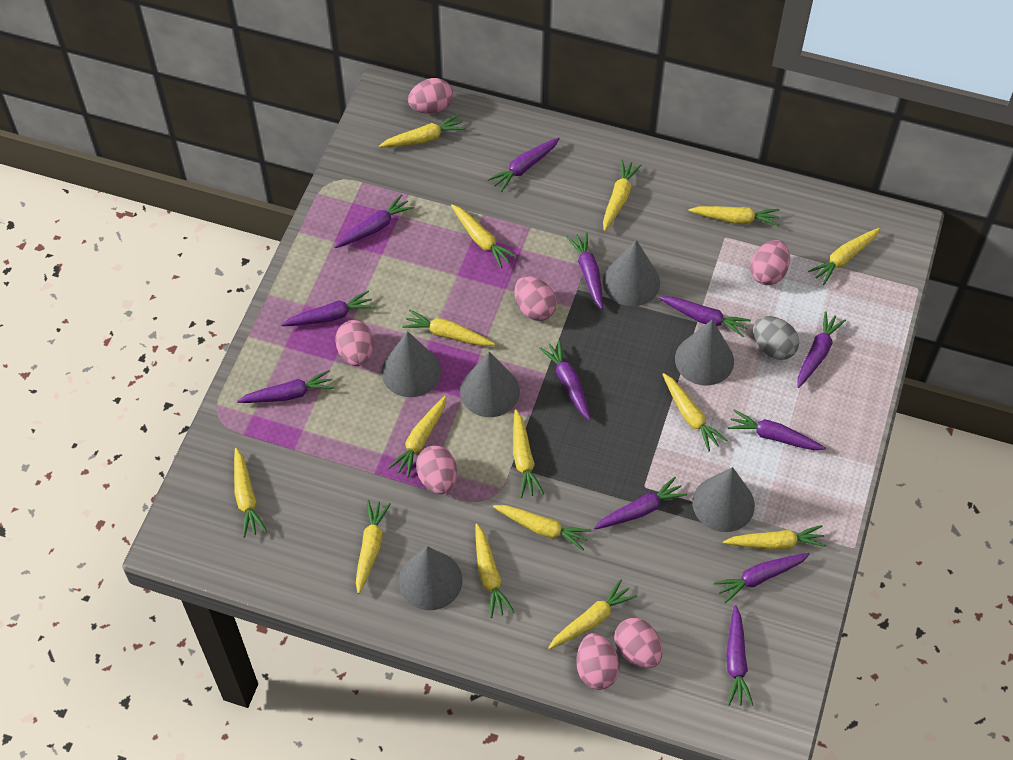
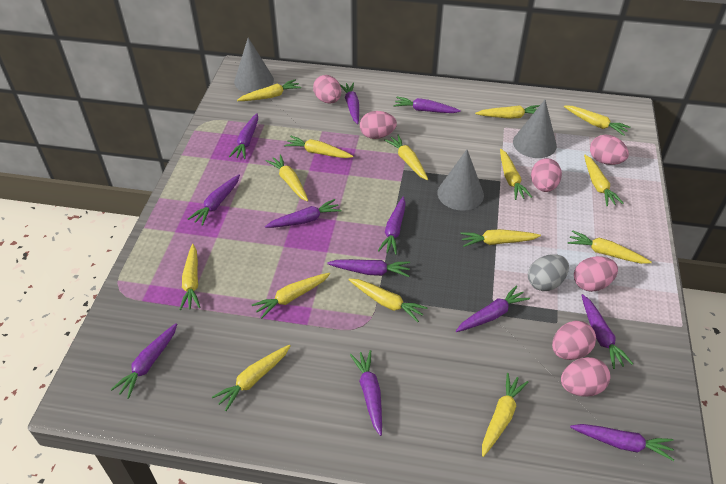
grey cone: 6 -> 3

